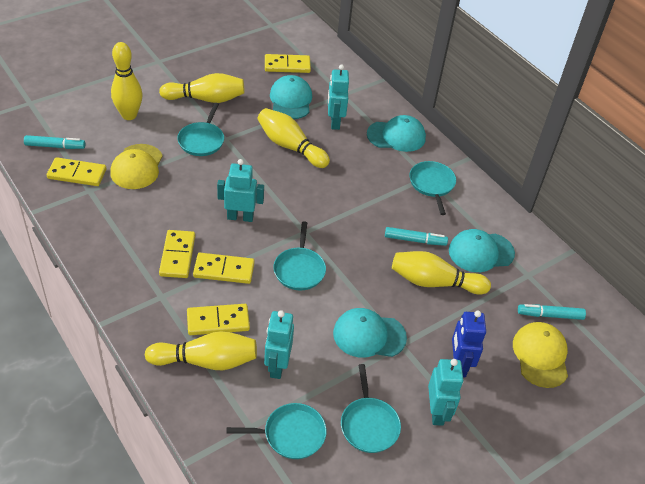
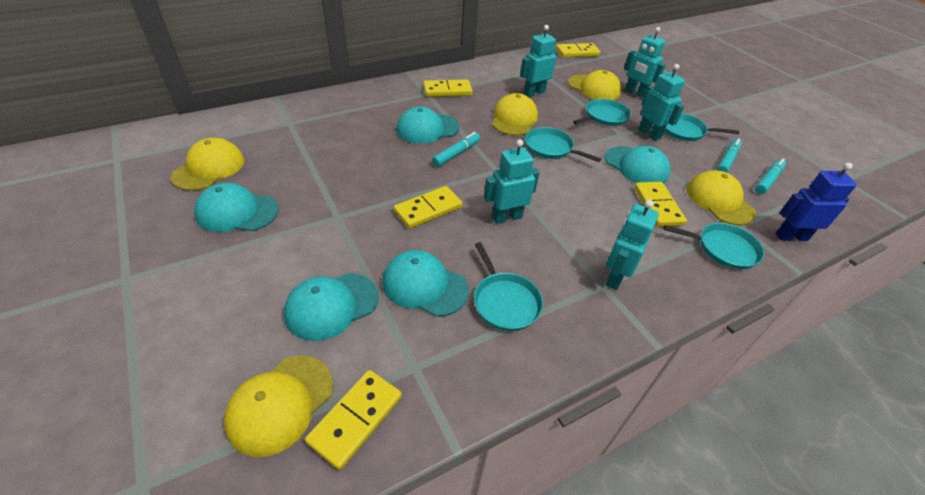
turquoise cap: 4 -> 5
turquoise robot: 4 -> 5
yellow bowling pin: 5 -> 0
yellow cap: 2 -> 5

